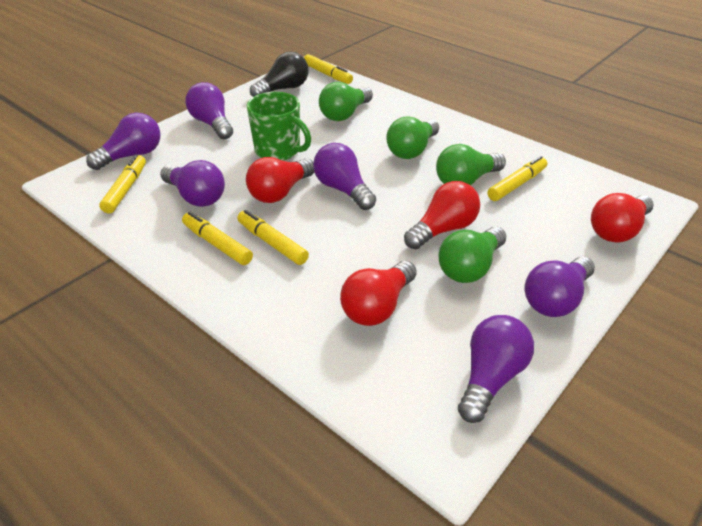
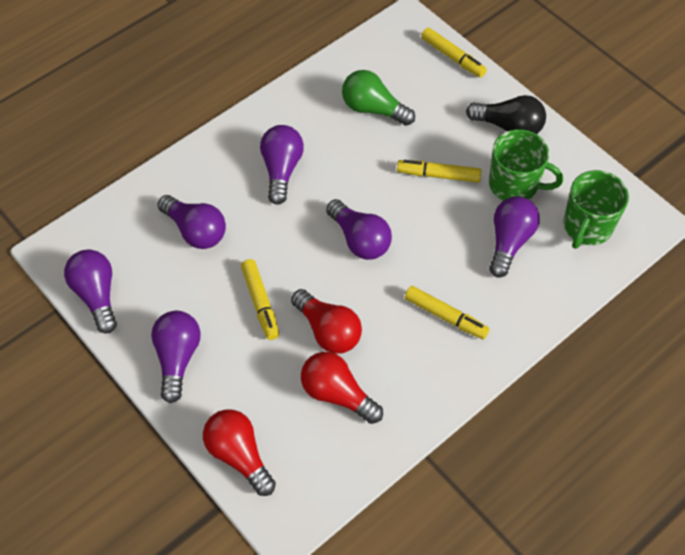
green light bulb: 4 -> 1
green mug: 1 -> 2
red light bulb: 4 -> 3
yellow marker: 5 -> 4

